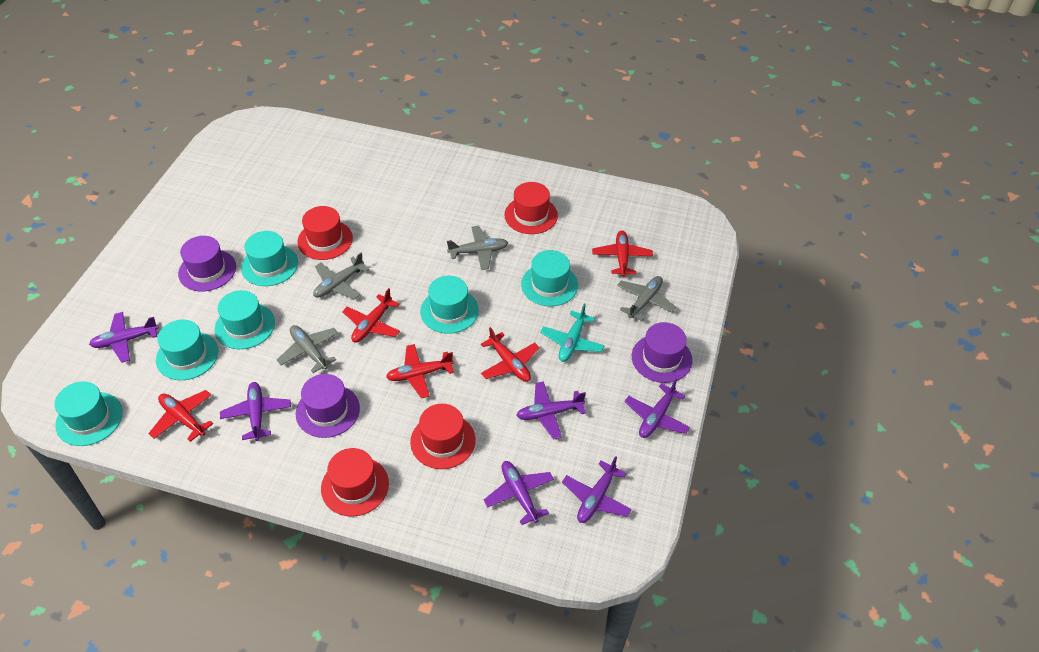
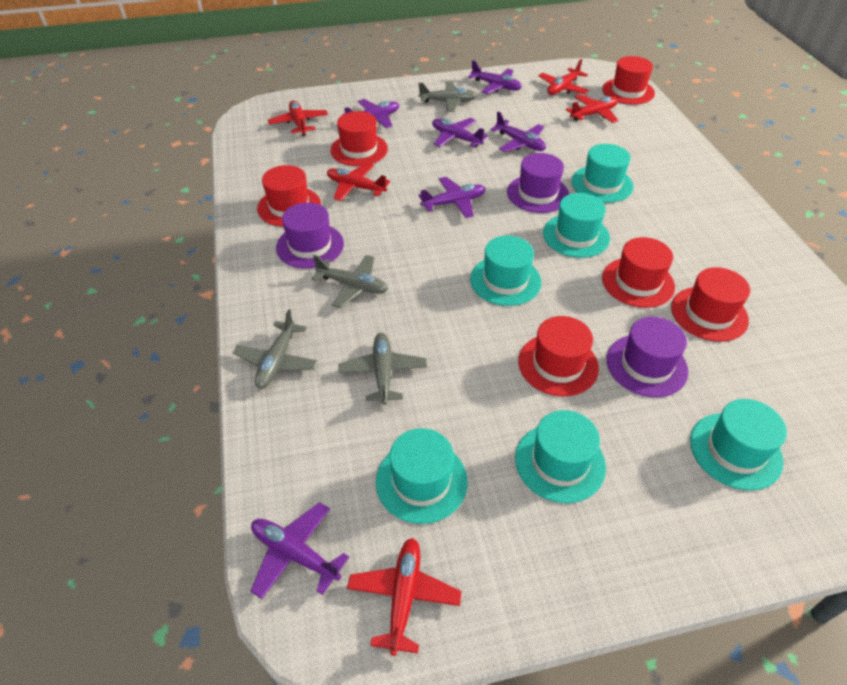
red hat: 4 -> 6
turquoise plane: 1 -> 0

